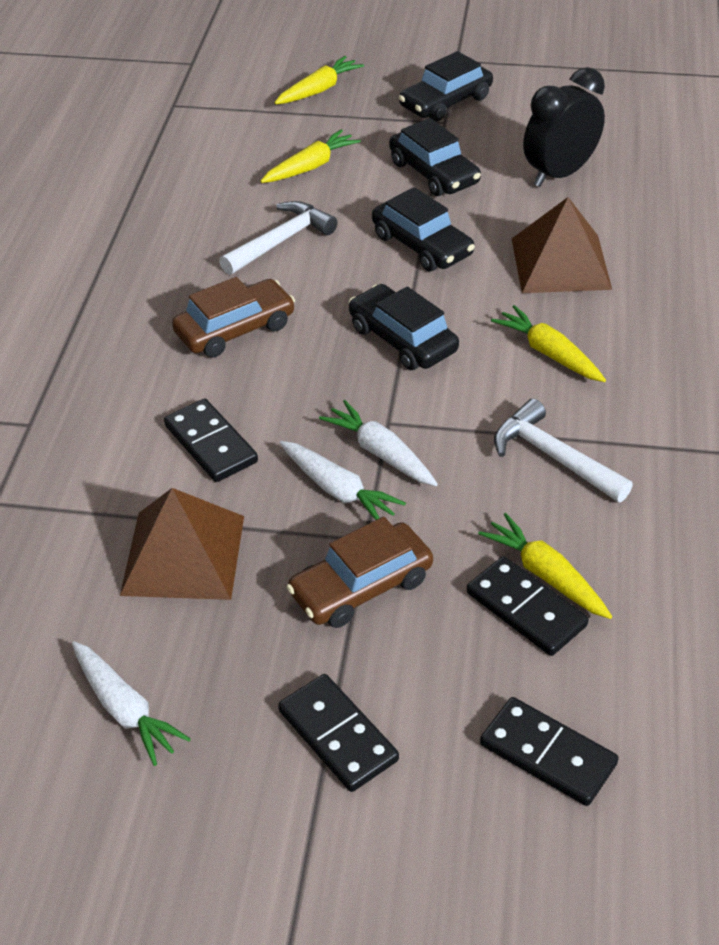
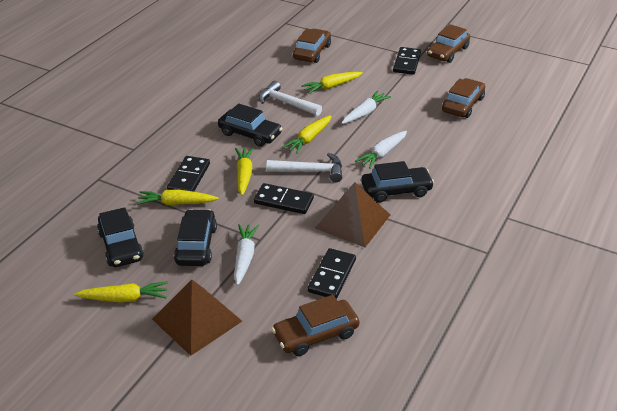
black clock: 1 -> 0
brown car: 2 -> 4
yellow carrot: 4 -> 5

